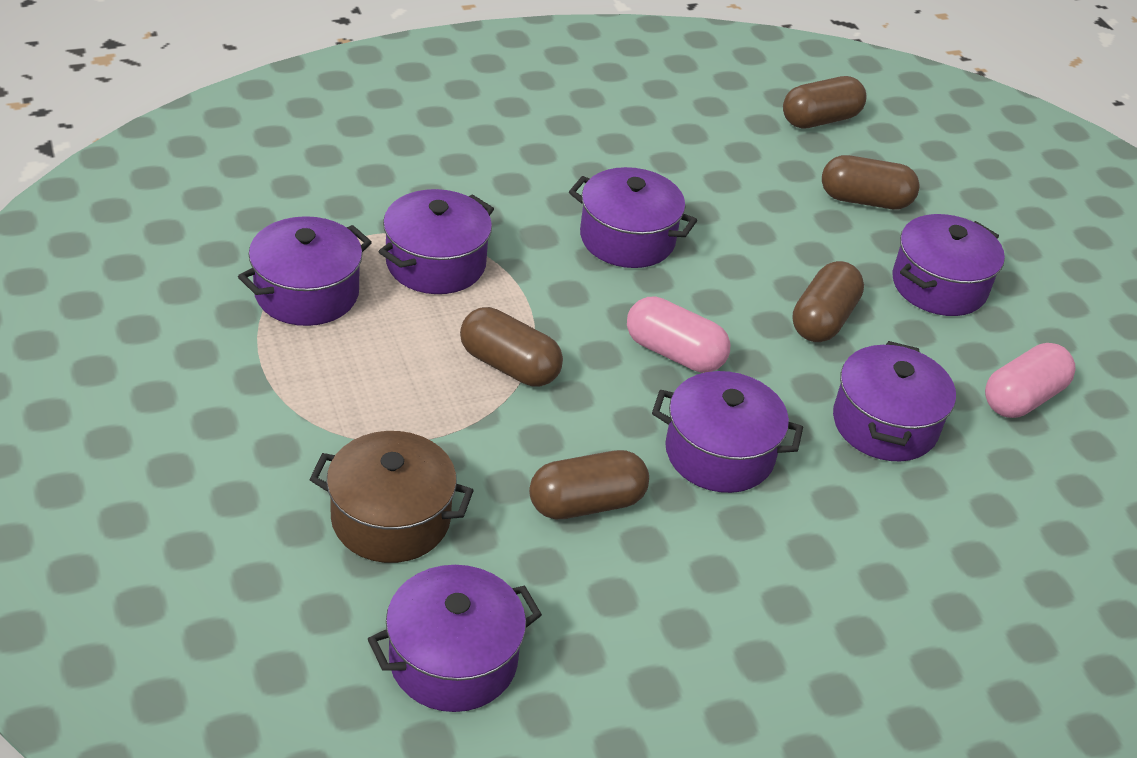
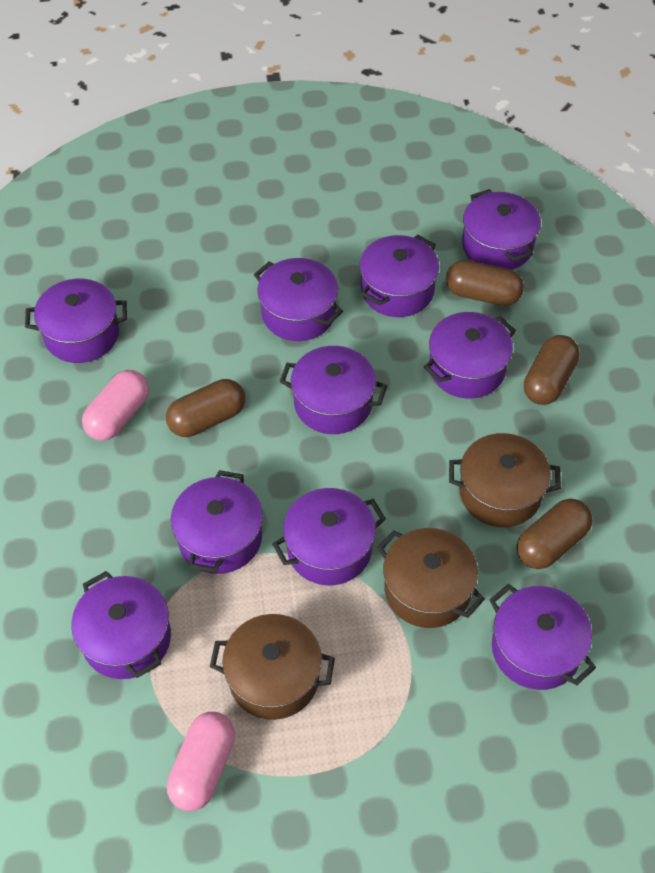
brown capsule: 5 -> 4
brown pot: 1 -> 3
purple pot: 7 -> 10

